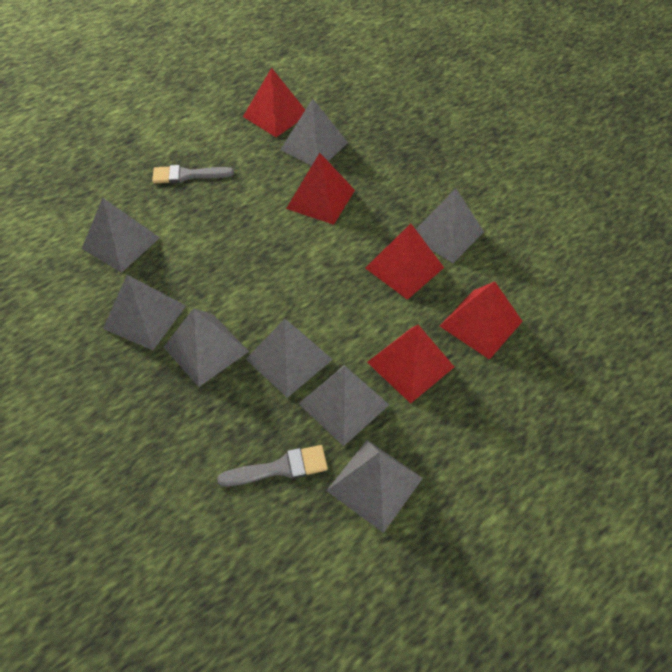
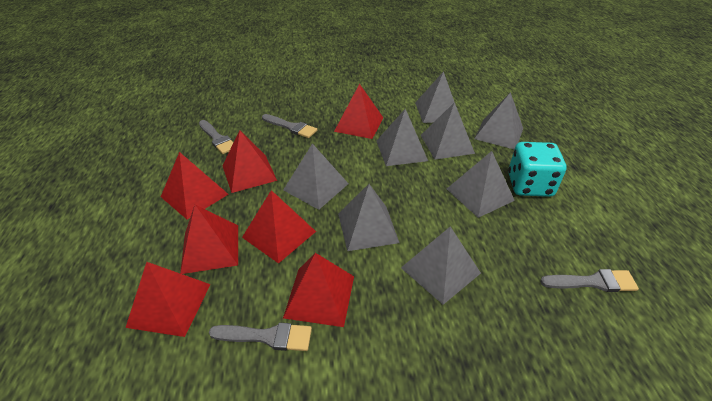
grey brush: 2 -> 4
red pyramid: 5 -> 7
turquoise dice: 0 -> 1

